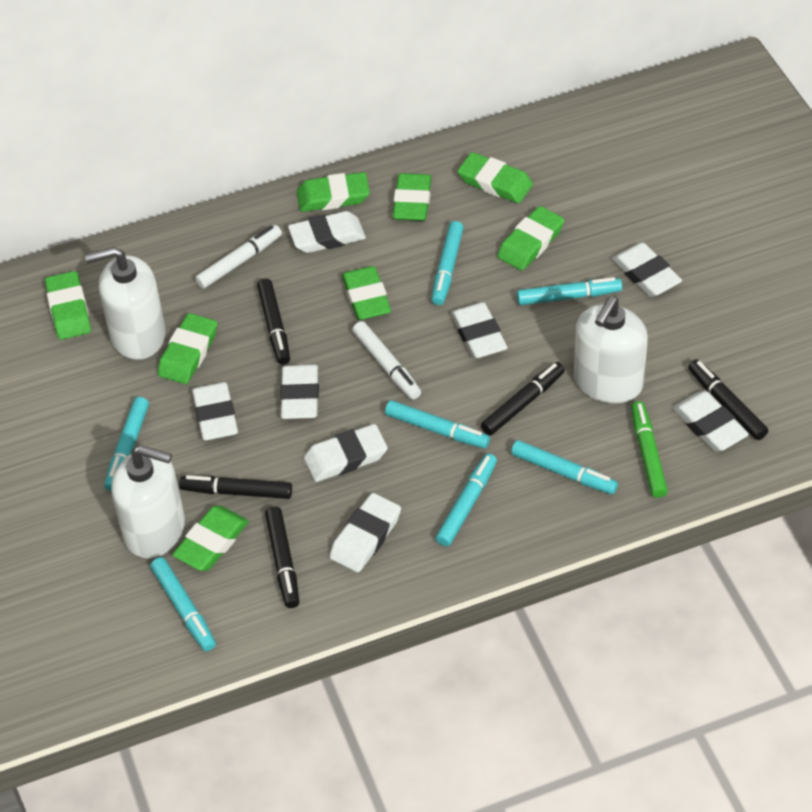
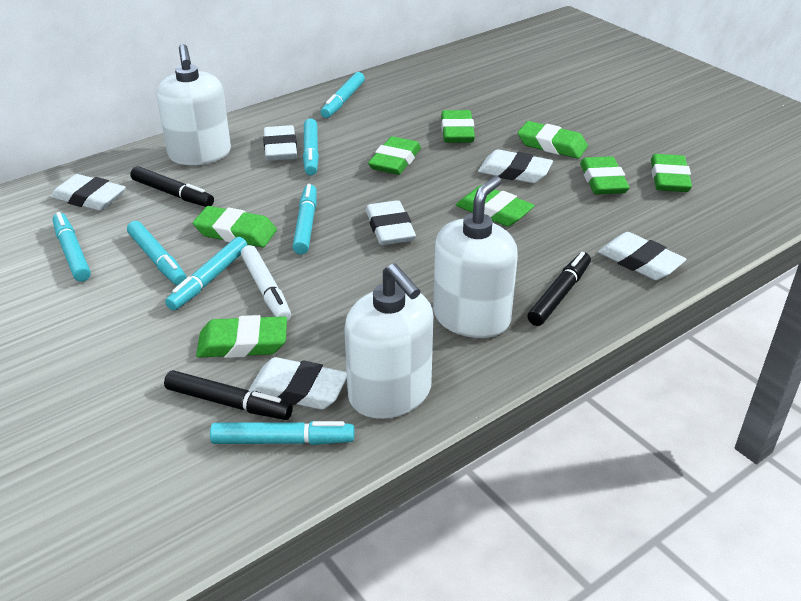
black marker: 5 -> 3
green marker: 1 -> 0
white eraser: 8 -> 6
white marker: 2 -> 1

